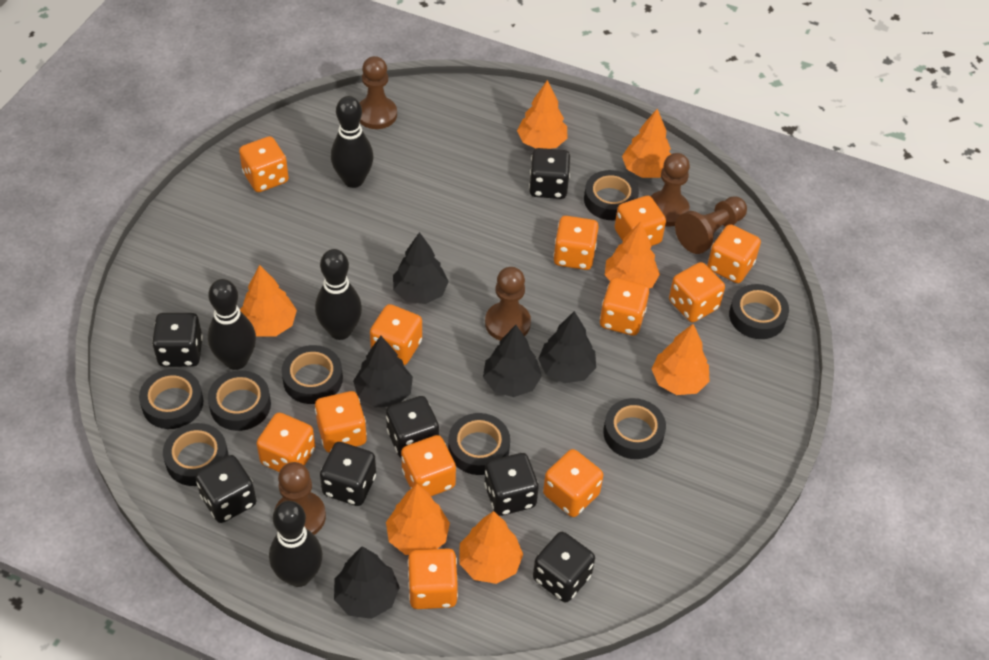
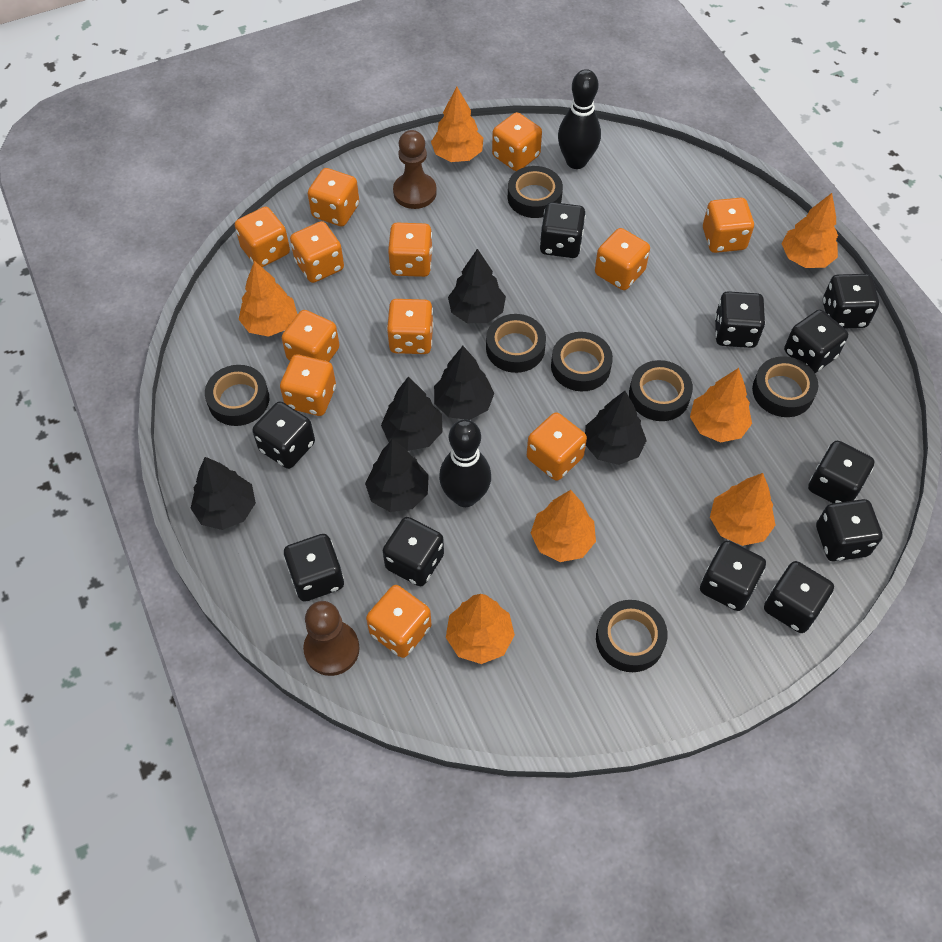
black bowling pin: 4 -> 2
black dice: 7 -> 11
black tape: 8 -> 7
black tree: 5 -> 6
brown pawn: 5 -> 2

